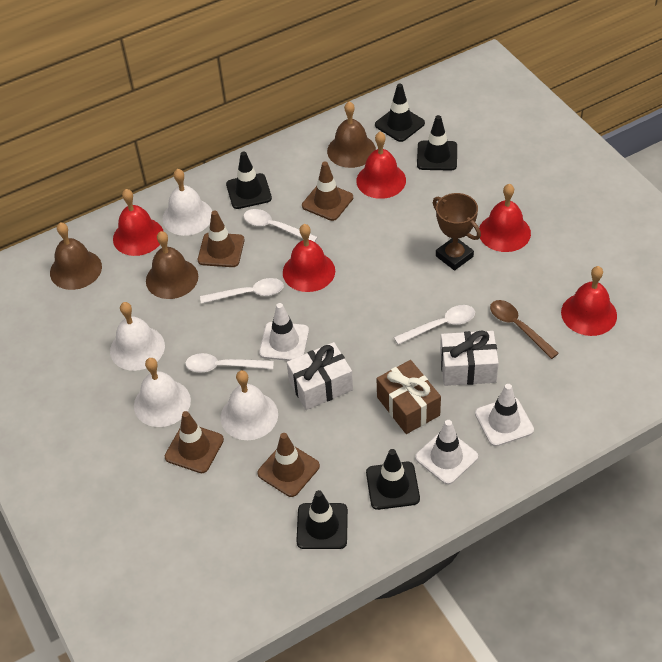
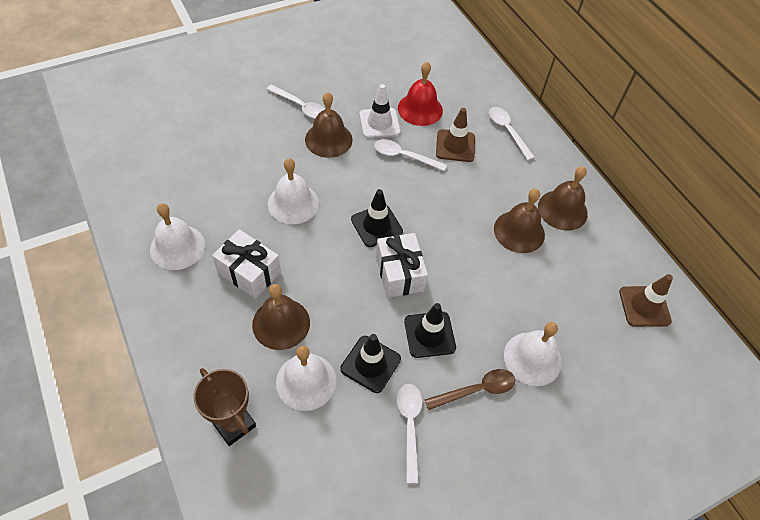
black traffic cone: 5 -> 3
brown bell: 3 -> 4
brown gift: 1 -> 0
brown traffic cone: 4 -> 2
red bell: 5 -> 1
white traffic cone: 3 -> 1

